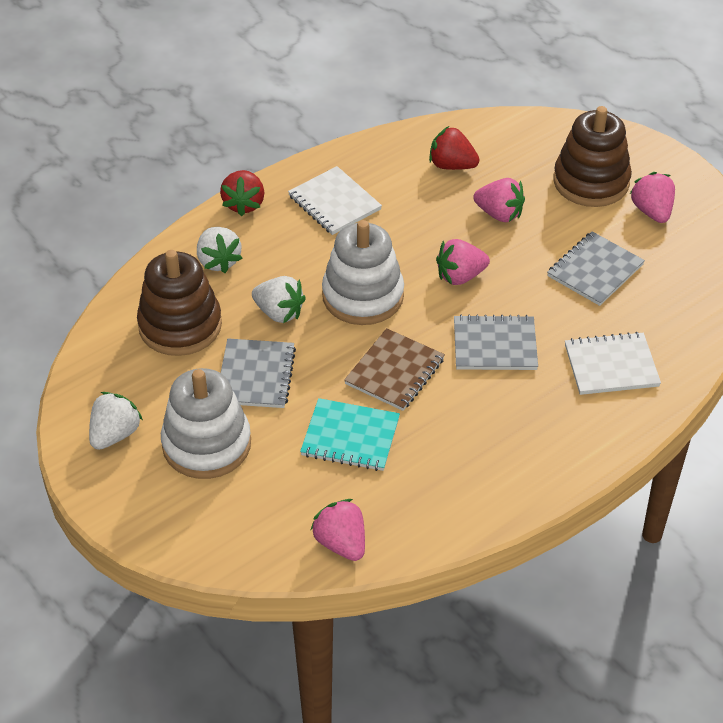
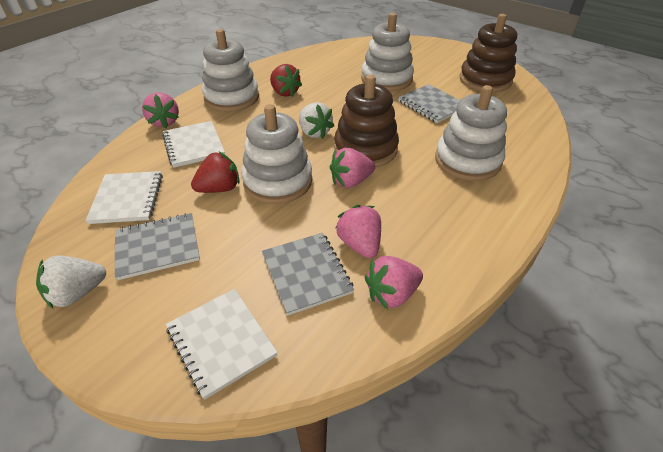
brown notebook: 1 -> 0
turquoise notebook: 1 -> 0
white notebook: 2 -> 3
white stacking toy: 2 -> 4
white strawberry: 3 -> 2

